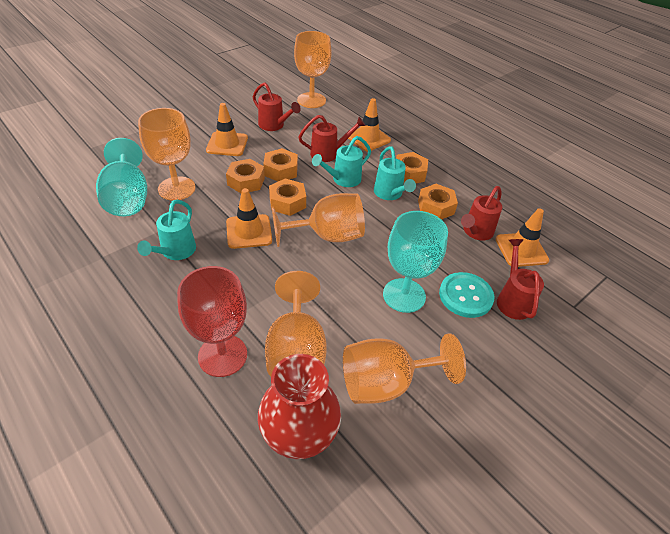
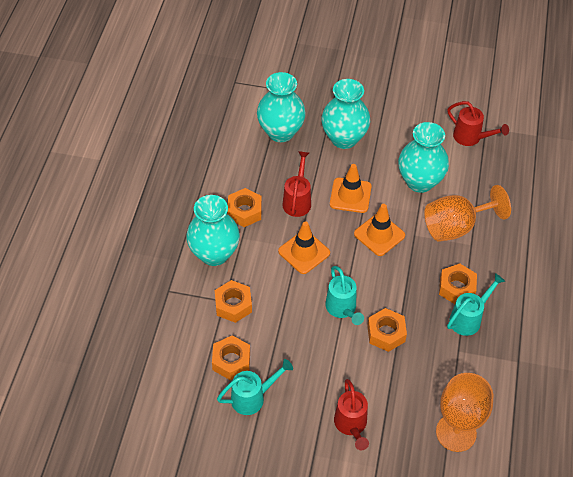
orange goblet: 5 -> 2
orange traffic cone: 4 -> 3
red goblet: 1 -> 0
red vase: 1 -> 0
red watering can: 4 -> 3
turquoise button: 1 -> 0
turquoise goblet: 2 -> 0
turquoise vase: 0 -> 4

